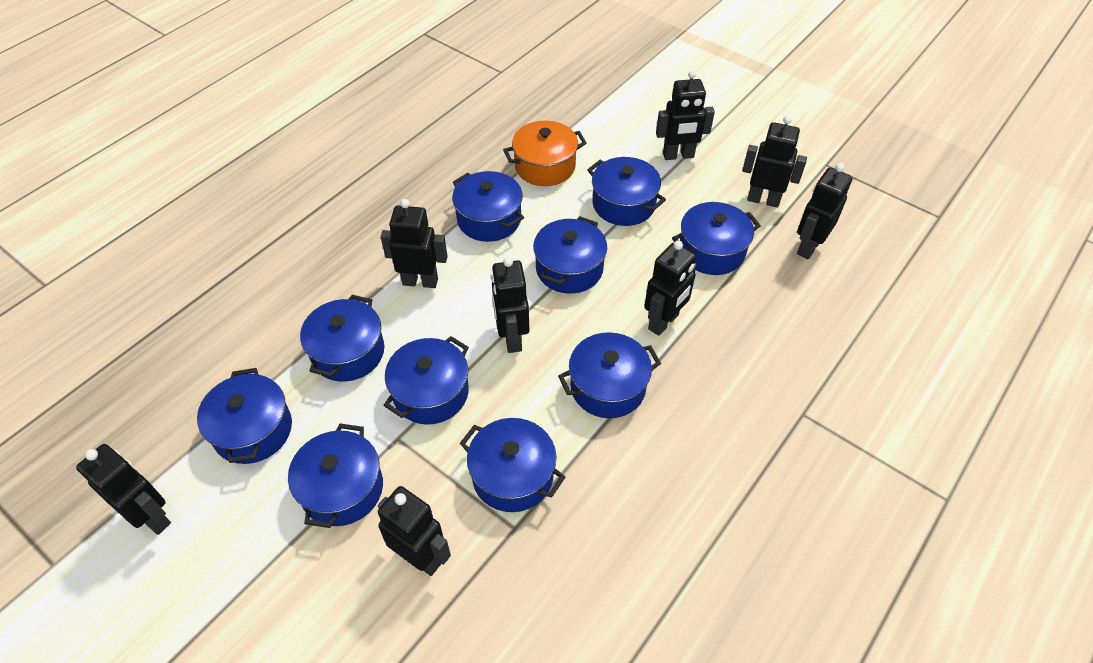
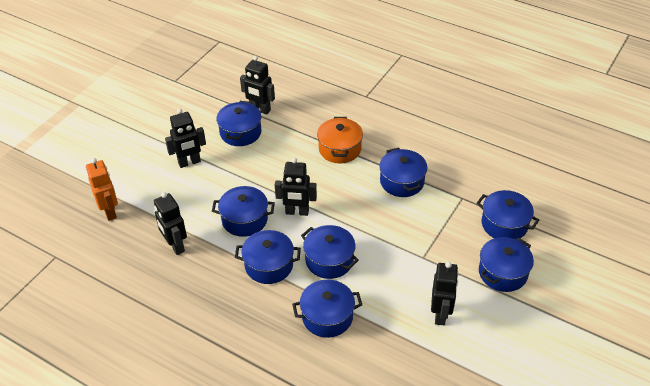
black robot: 8 -> 5
blue pot: 10 -> 8
orange robot: 0 -> 1

